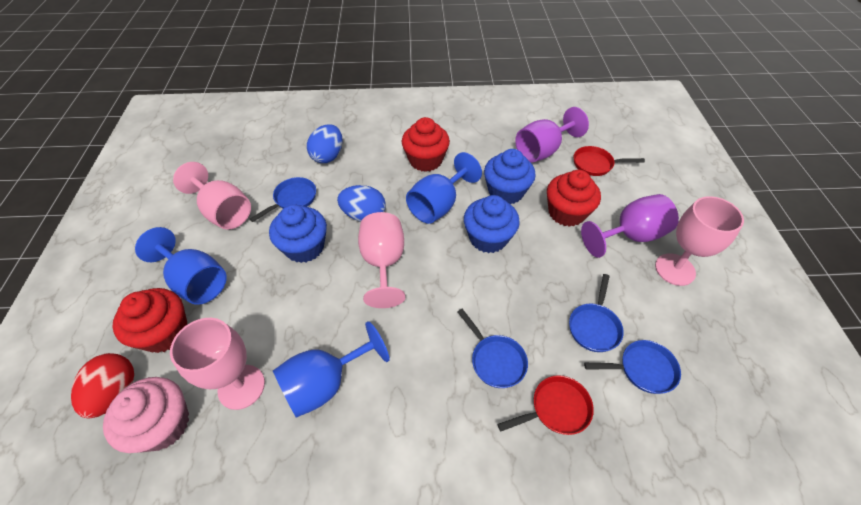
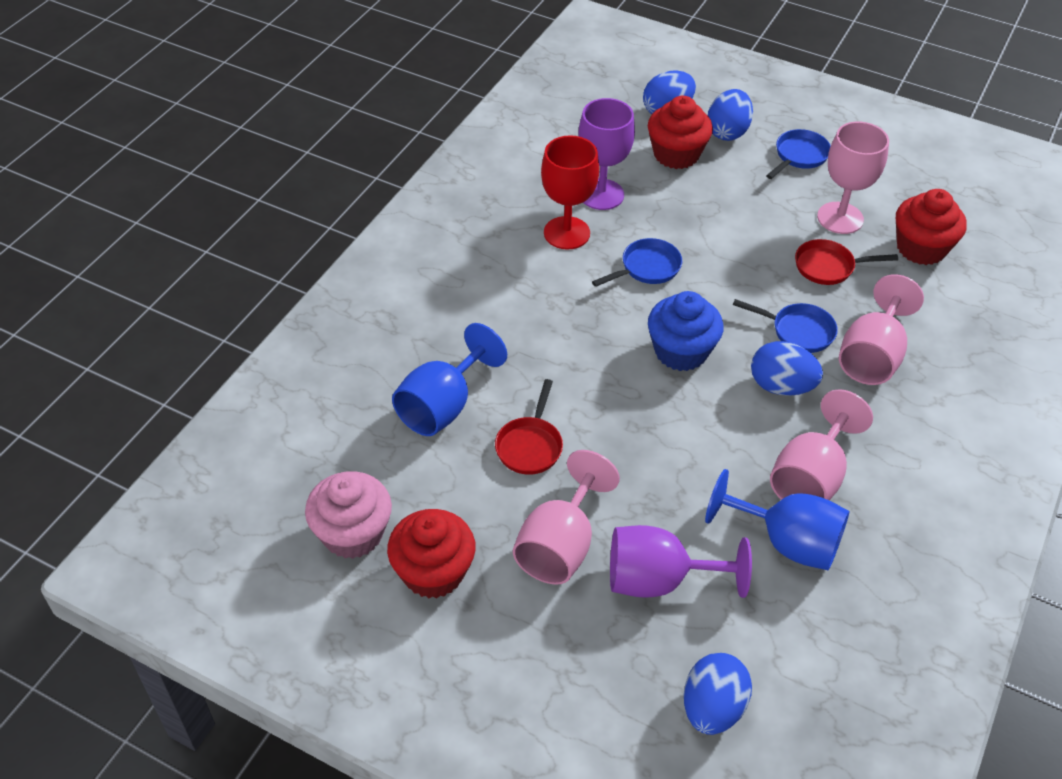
blue cupcake: 3 -> 1
blue egg: 2 -> 4
blue goblet: 3 -> 2
blue pan: 4 -> 3
red egg: 1 -> 0
red goblet: 0 -> 1

